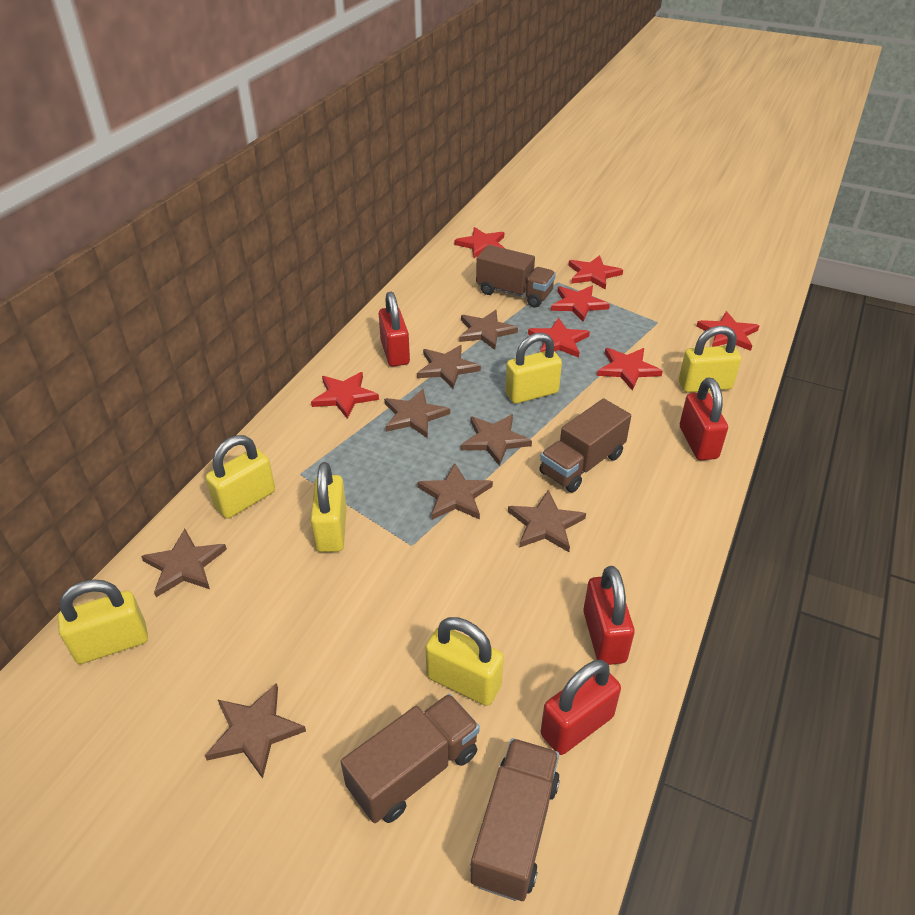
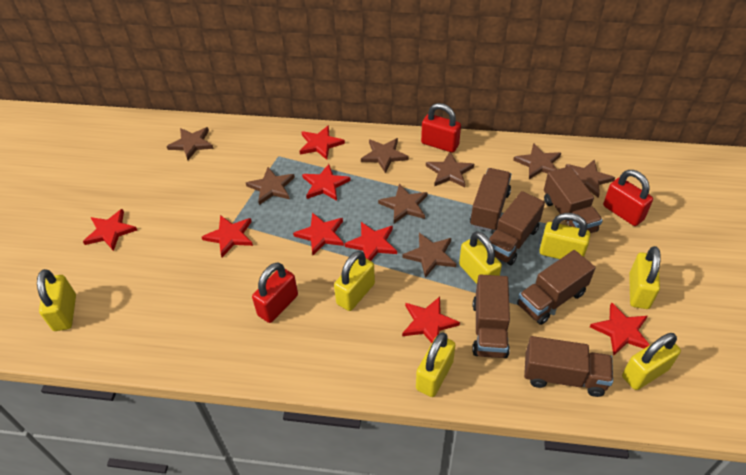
brown truck: 4 -> 6
red padlock: 4 -> 3
red star: 7 -> 8
yellow padlock: 6 -> 7

